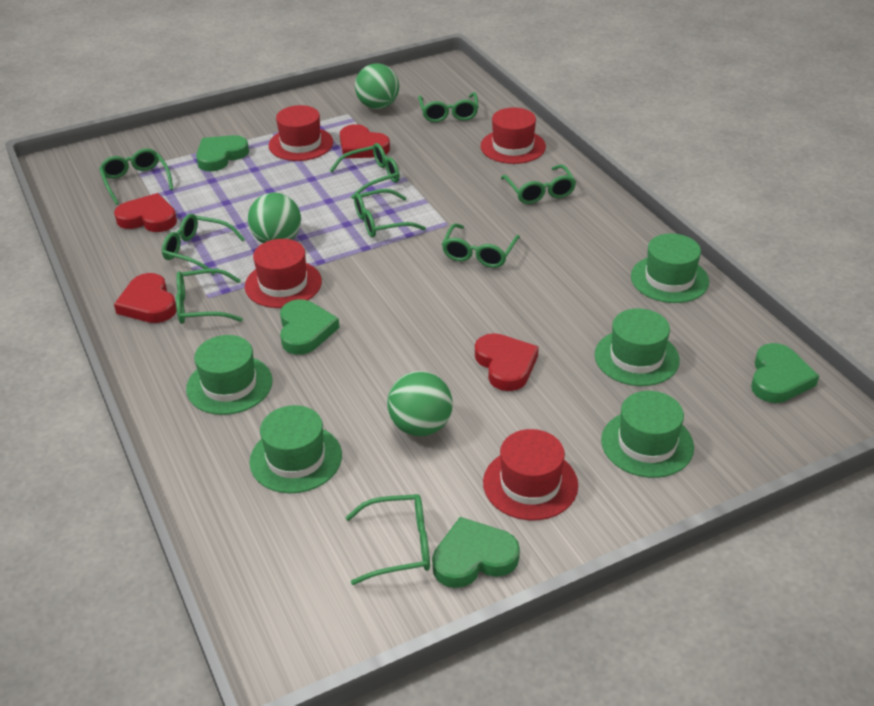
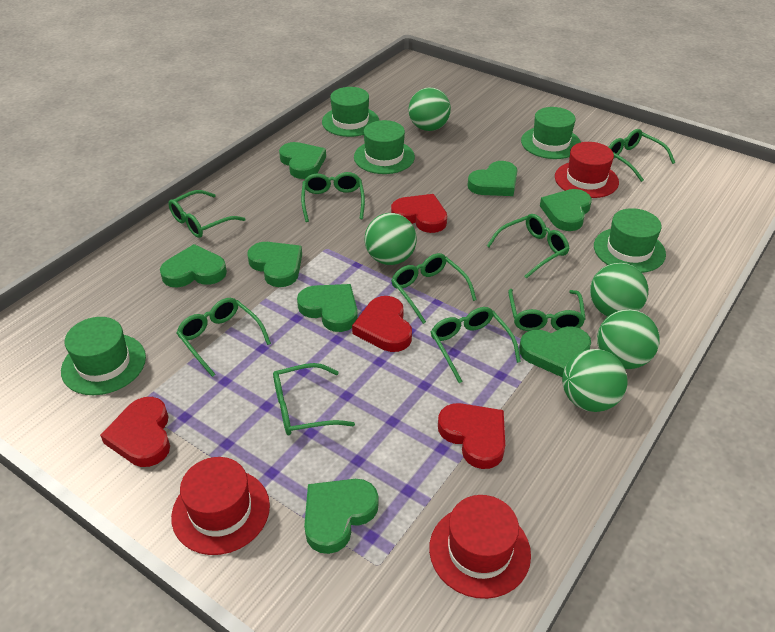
green ball: 3 -> 5
green heart: 4 -> 8
red hat: 4 -> 3

